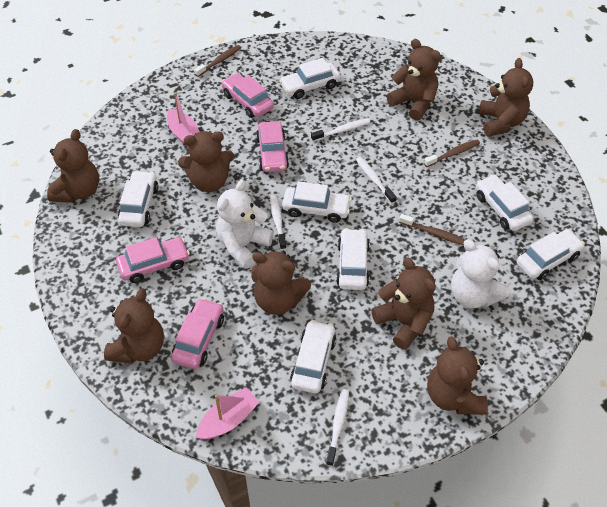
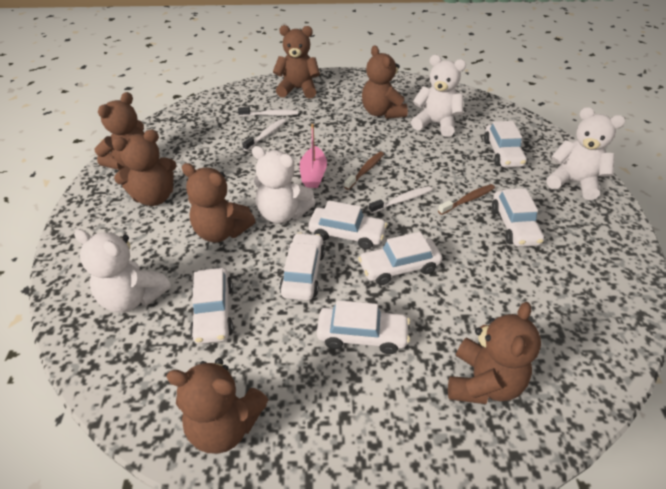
brown teddy bear: 8 -> 7
brown toothbrush: 3 -> 2
pink boat: 2 -> 1
pink car: 4 -> 0
white teddy bear: 2 -> 4
white toothbrush: 4 -> 3

